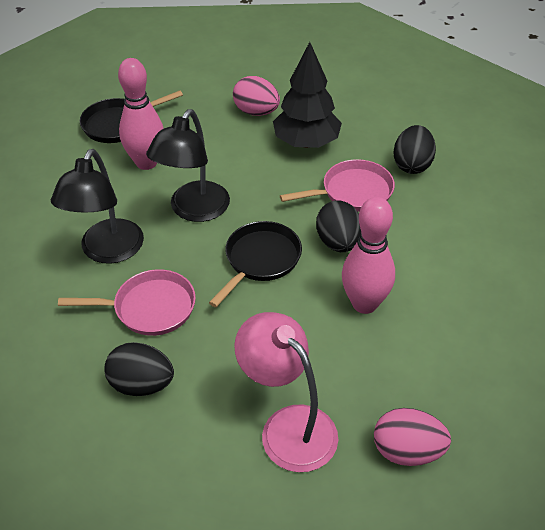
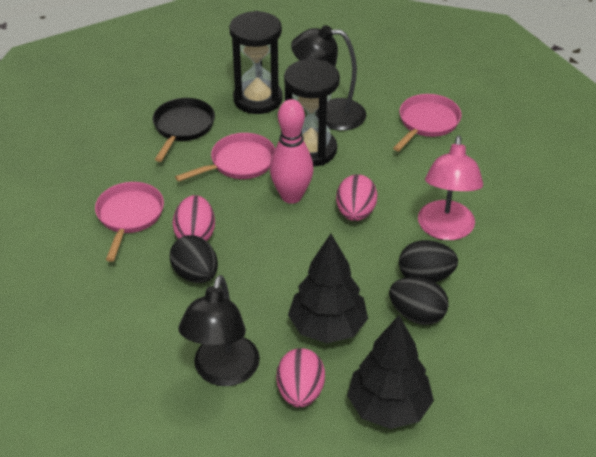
black hourglass: 0 -> 2
black pan: 2 -> 1
black tree: 1 -> 2
pink bowling pin: 2 -> 1
pink egg: 2 -> 3
pink pan: 2 -> 3

